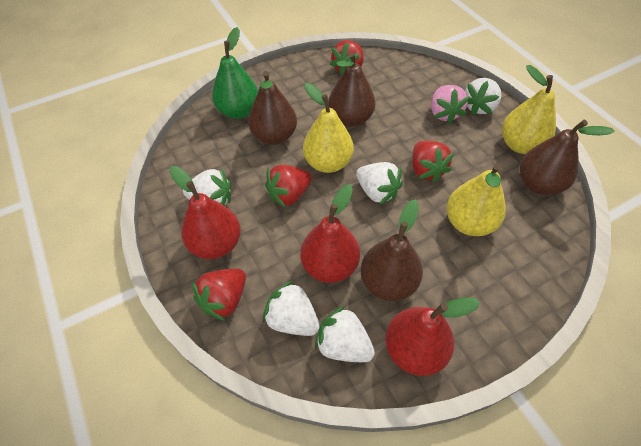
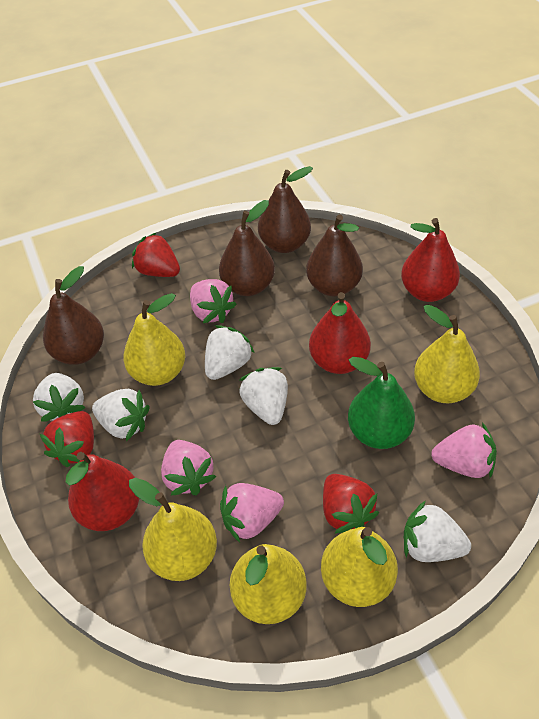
pink strawberry: 1 -> 4
red strawberry: 4 -> 3
yellow pear: 3 -> 5

